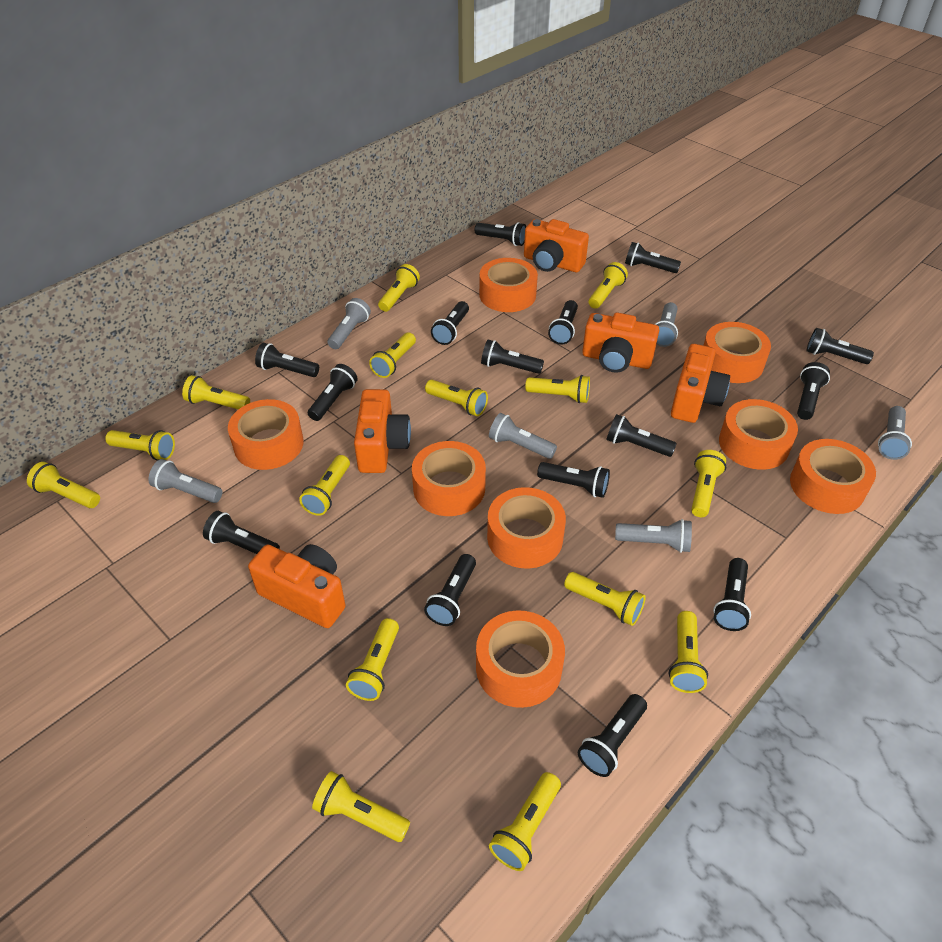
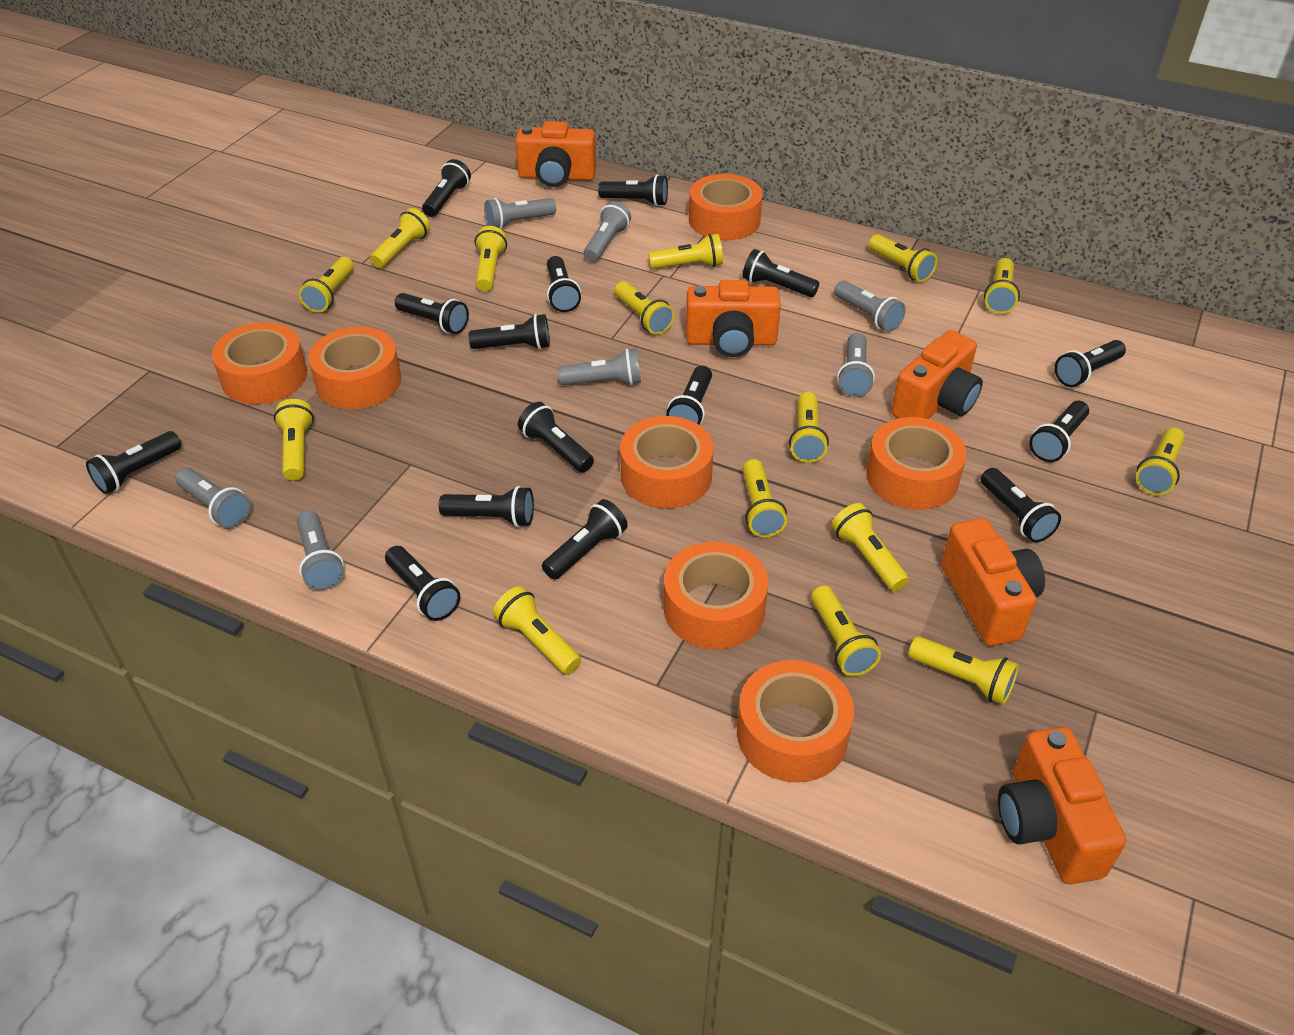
grey flashlight: 6 -> 7
orange tape: 8 -> 7

